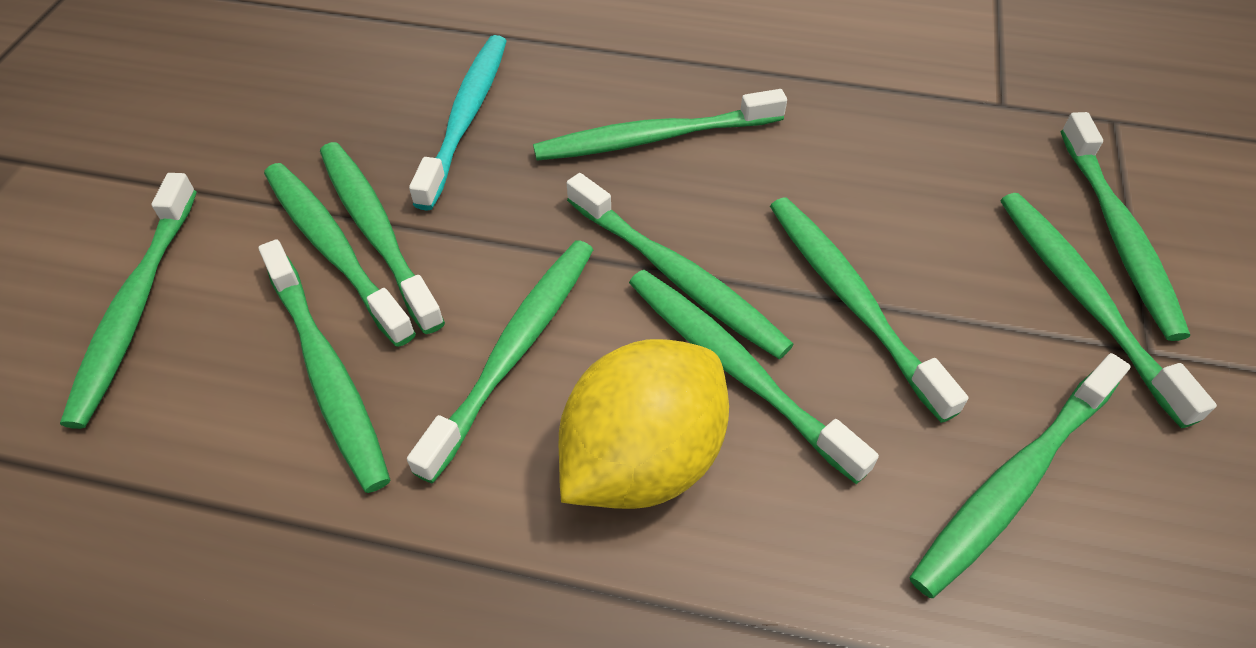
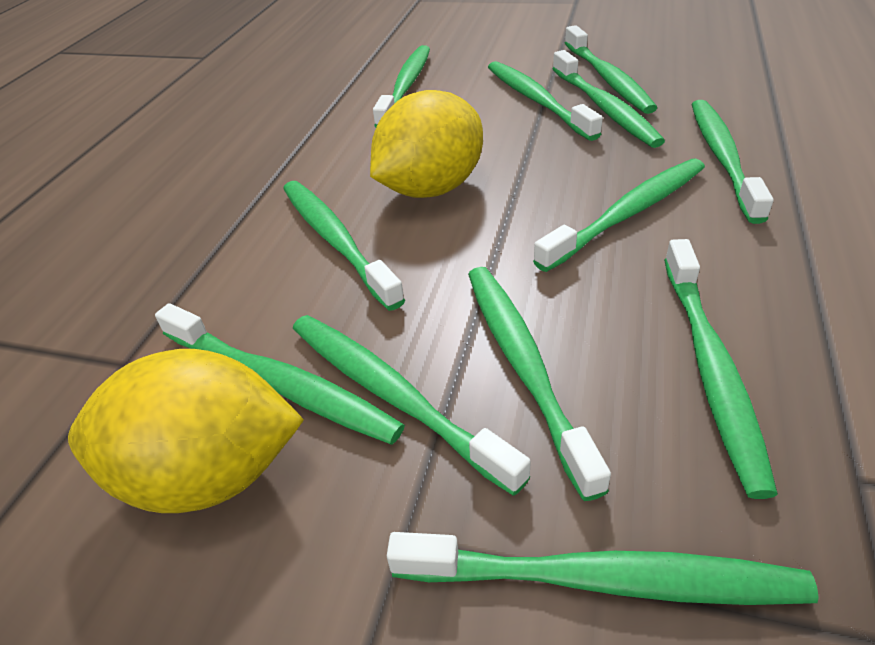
turquoise toothbrush: 1 -> 0
yellow lemon: 1 -> 2

